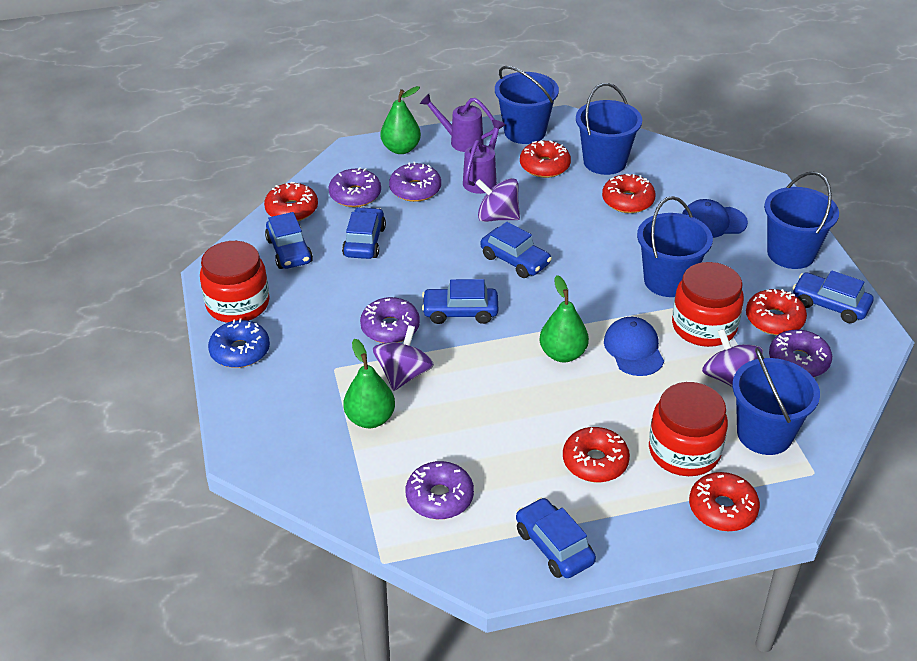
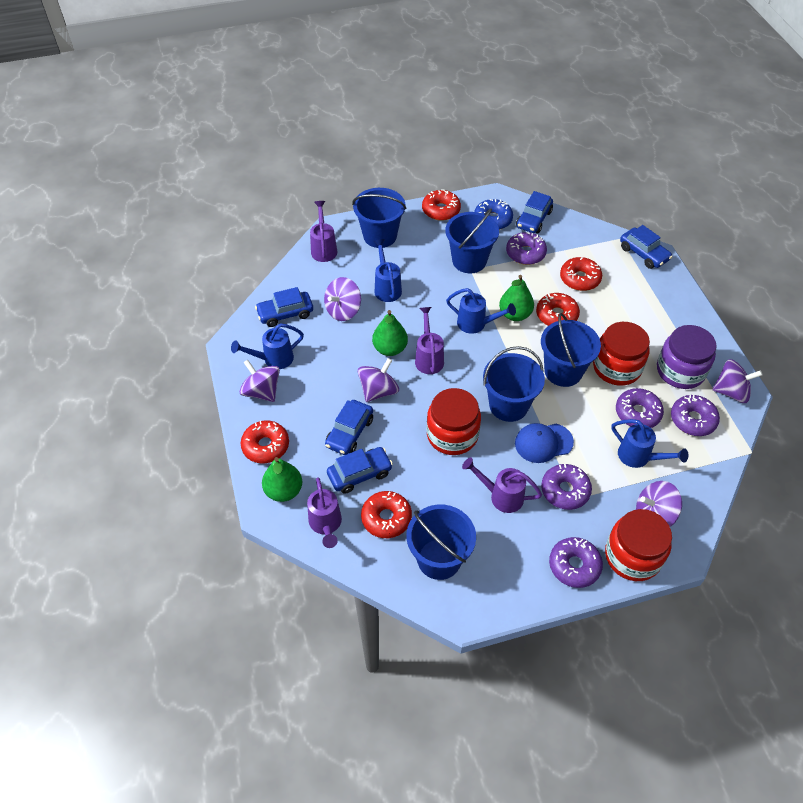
blue cap: 2 -> 1
blue car: 6 -> 5
blue watering can: 0 -> 4
purple jar: 0 -> 1
purple spinning top: 3 -> 5
purple watering can: 2 -> 4
red donut: 6 -> 5

